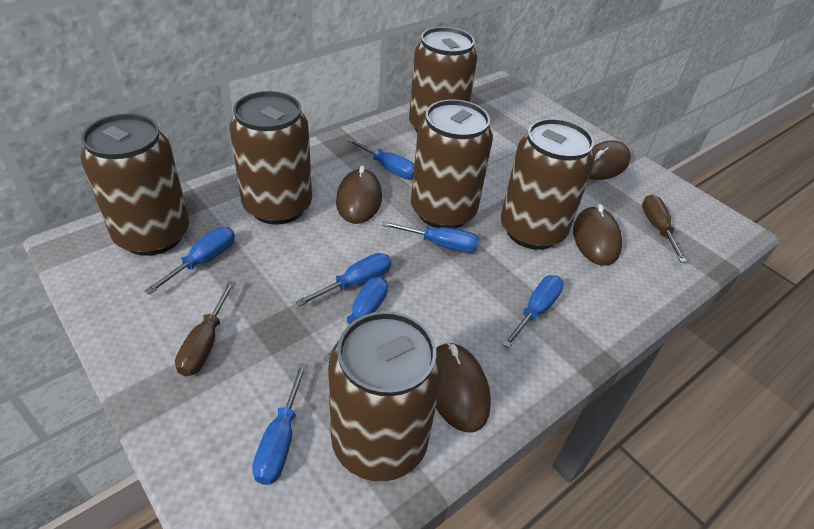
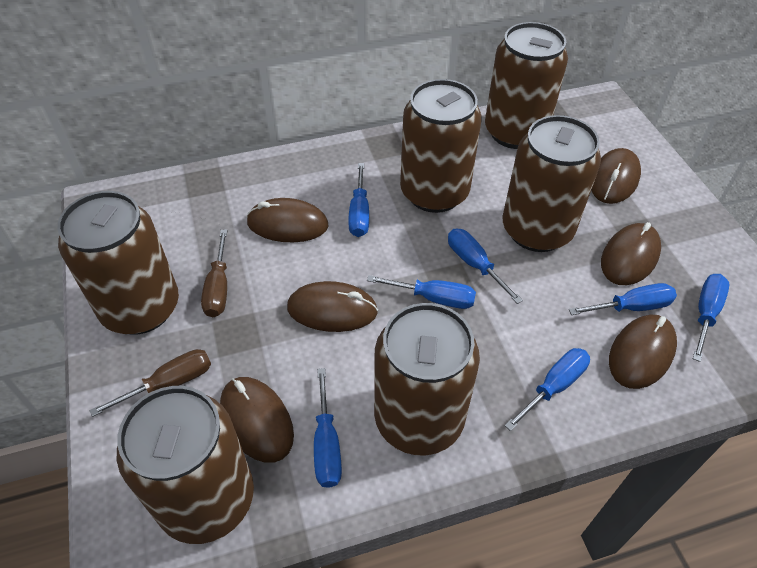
brown mouse: 4 -> 6

